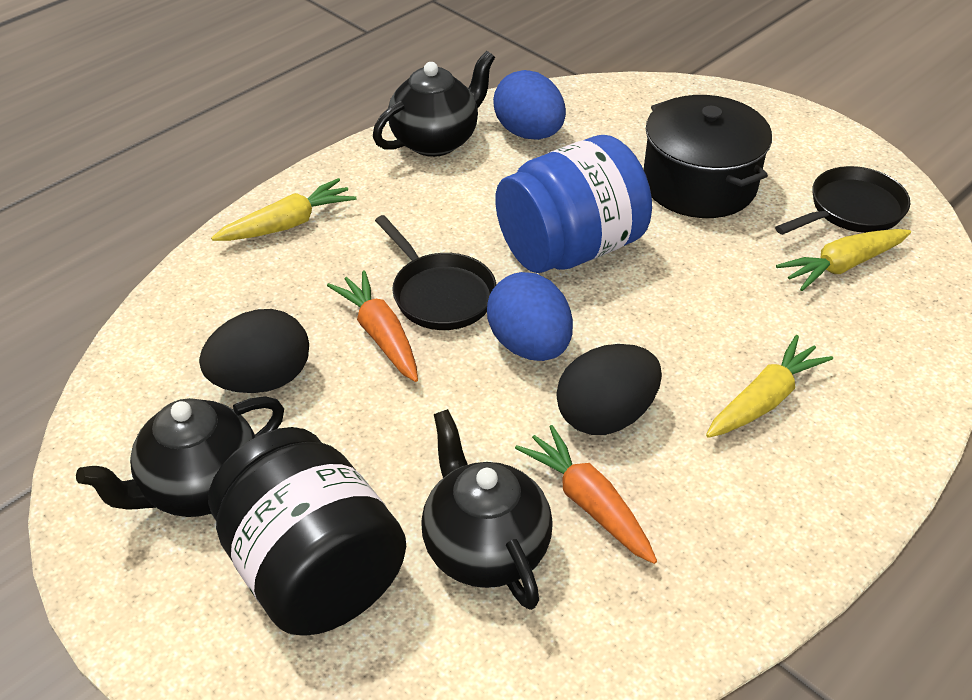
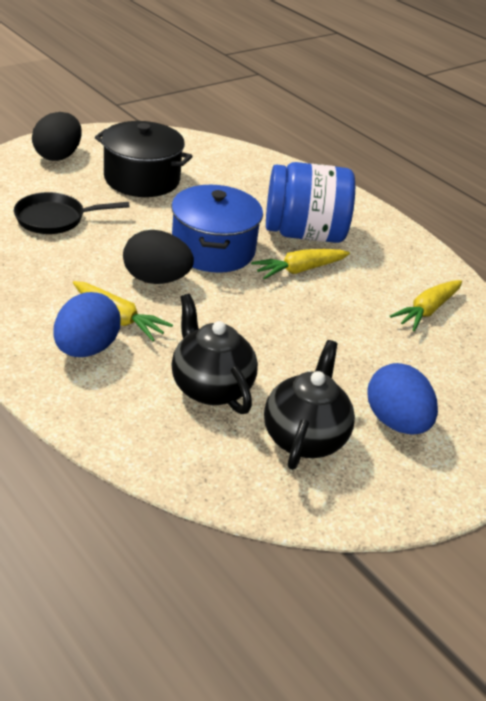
black jar: 1 -> 0
black pan: 2 -> 1
black teapot: 3 -> 2
blue pot: 0 -> 1
orange carrot: 2 -> 0

